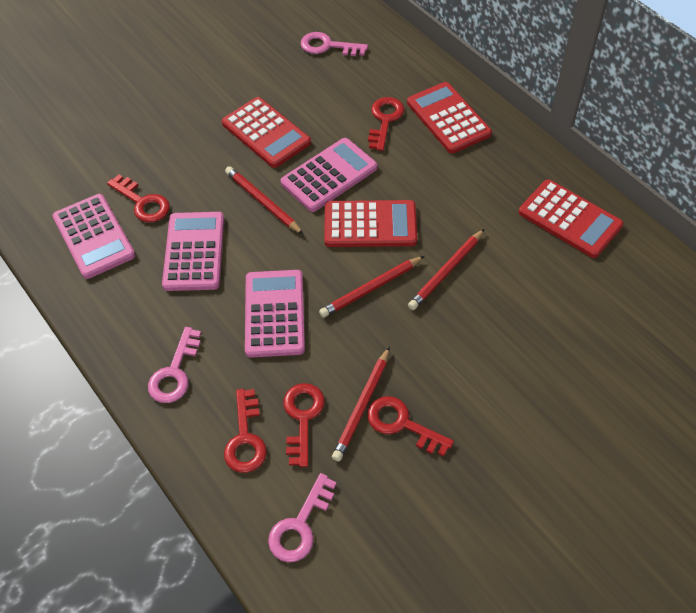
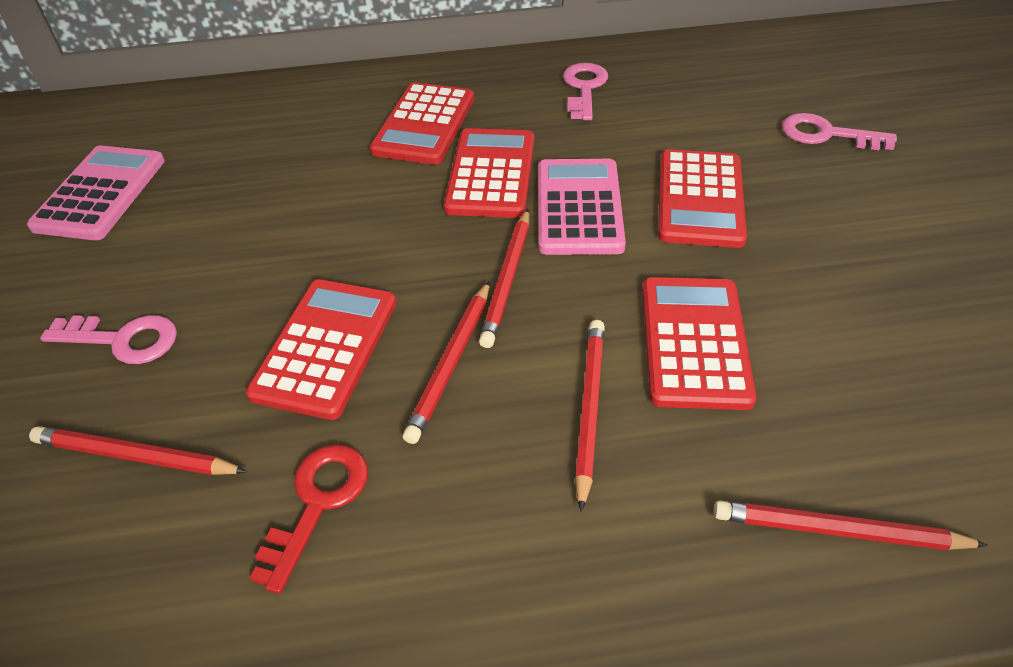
pink calculator: 4 -> 2
red calculator: 4 -> 5
red key: 5 -> 1
red pencil: 4 -> 5

